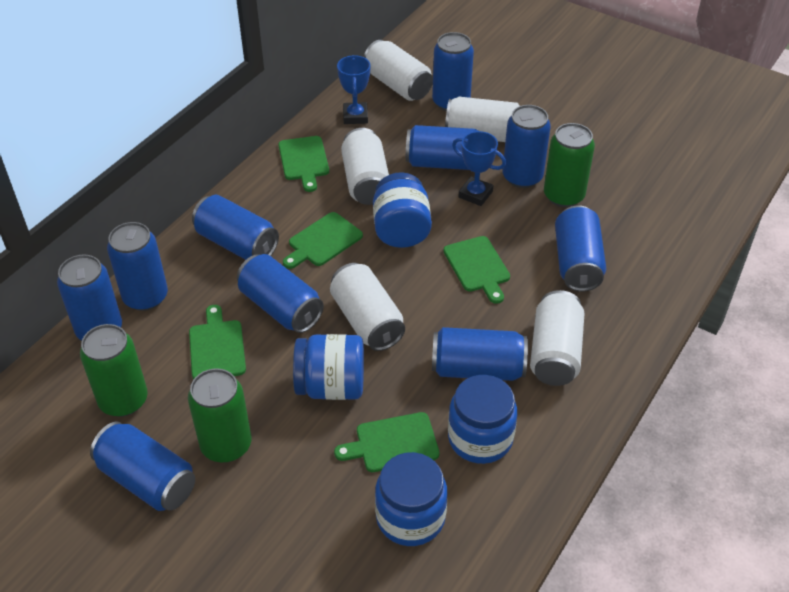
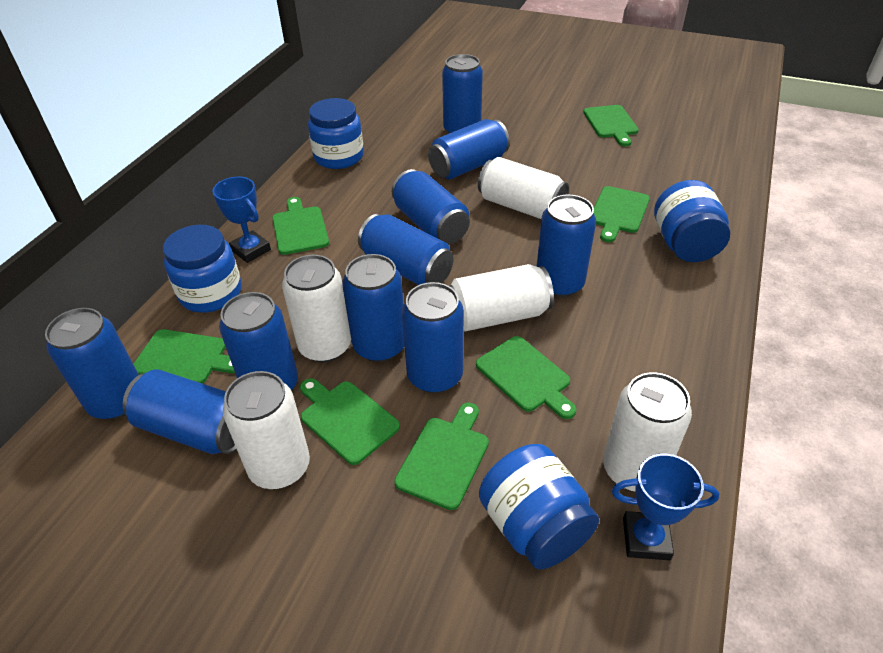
green can: 3 -> 0
green cutting board: 5 -> 7

